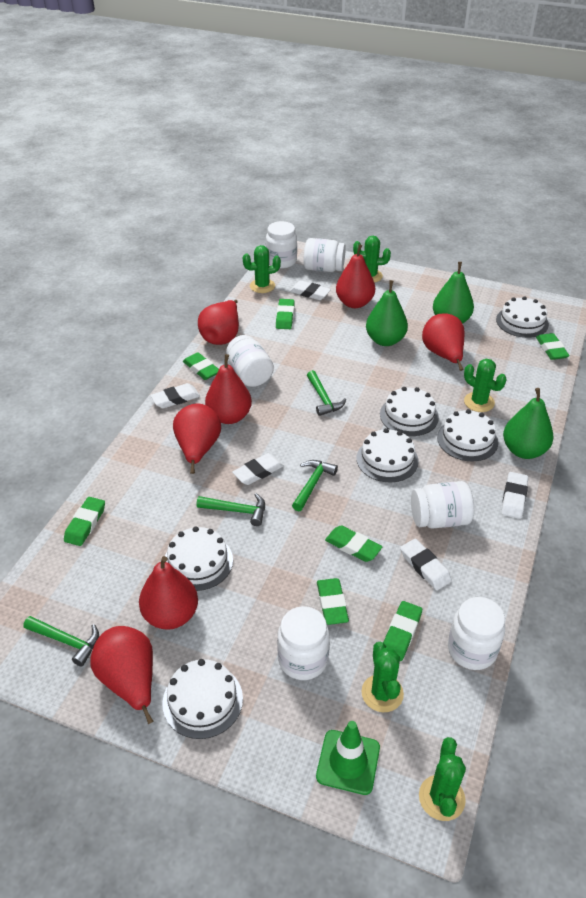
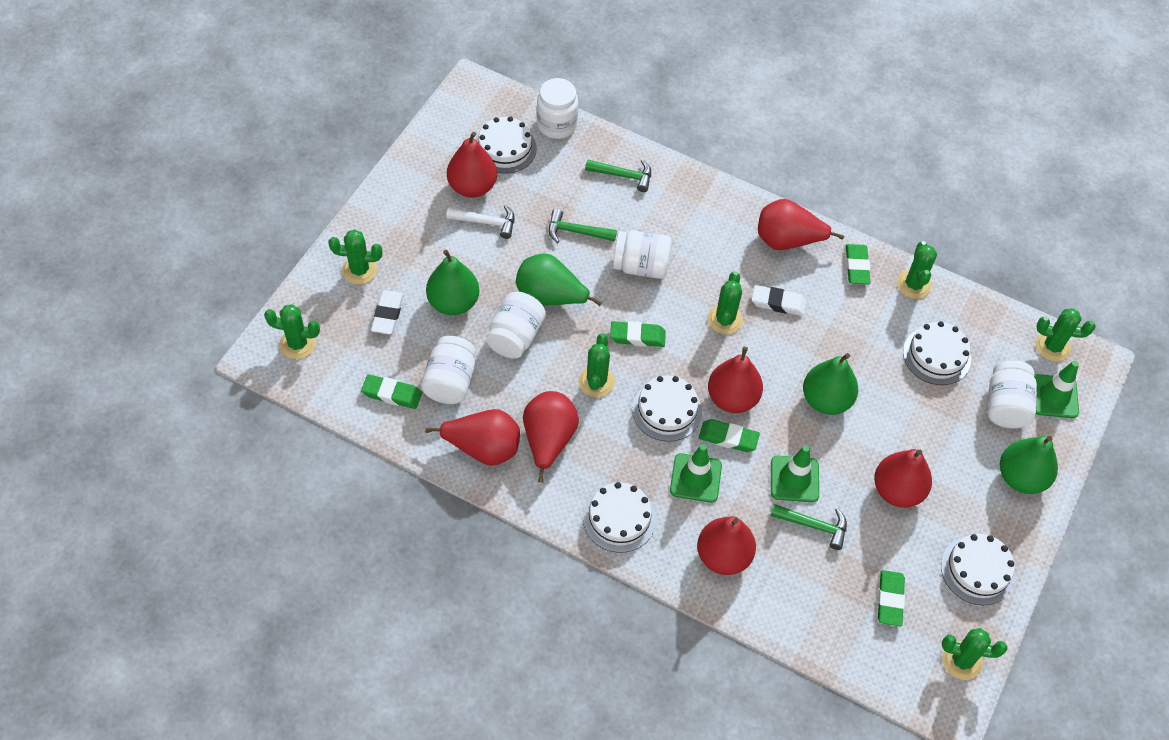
green cactus: 5 -> 7
green eraser: 7 -> 5
green hammer: 4 -> 3
green pear: 3 -> 4
green traffic cone: 1 -> 3
white cake: 6 -> 5
white eraser: 5 -> 2
white hammer: 0 -> 1
white jar: 6 -> 5

